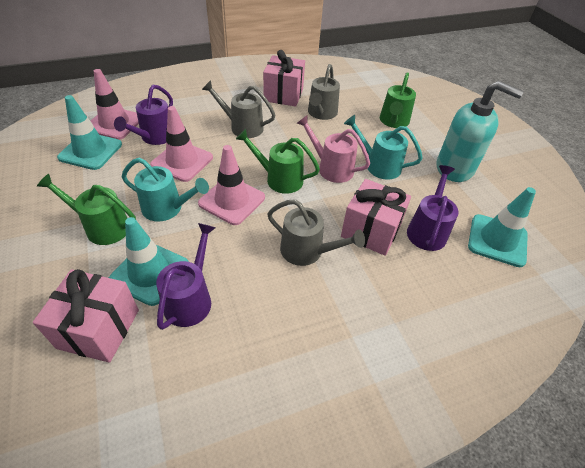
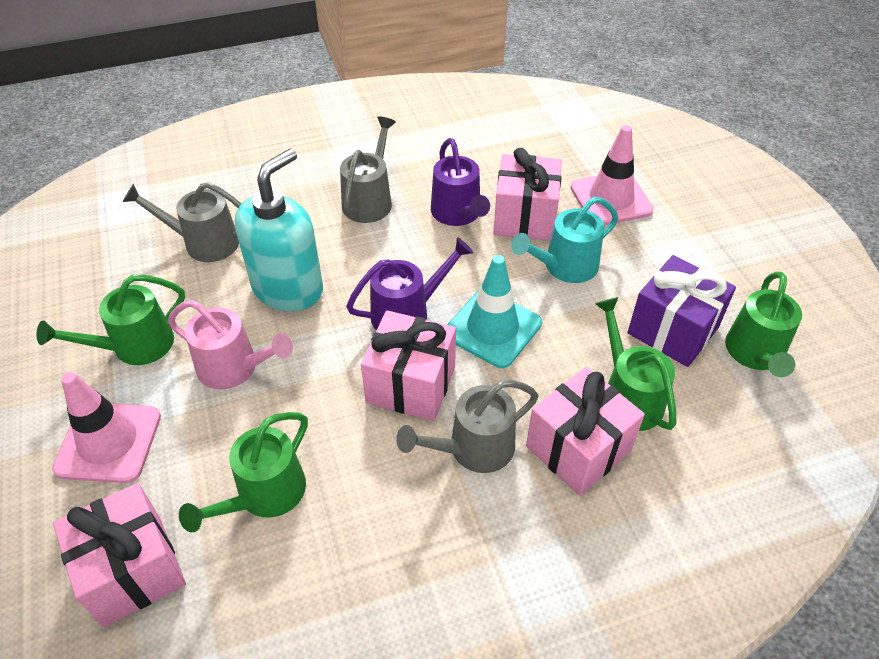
green watering can: 3 -> 4
pink gift: 3 -> 4
pink traffic cone: 3 -> 2
purple gift: 0 -> 1
purple watering can: 3 -> 2
turquoise traffic cone: 3 -> 1
turquoise watering can: 2 -> 1

